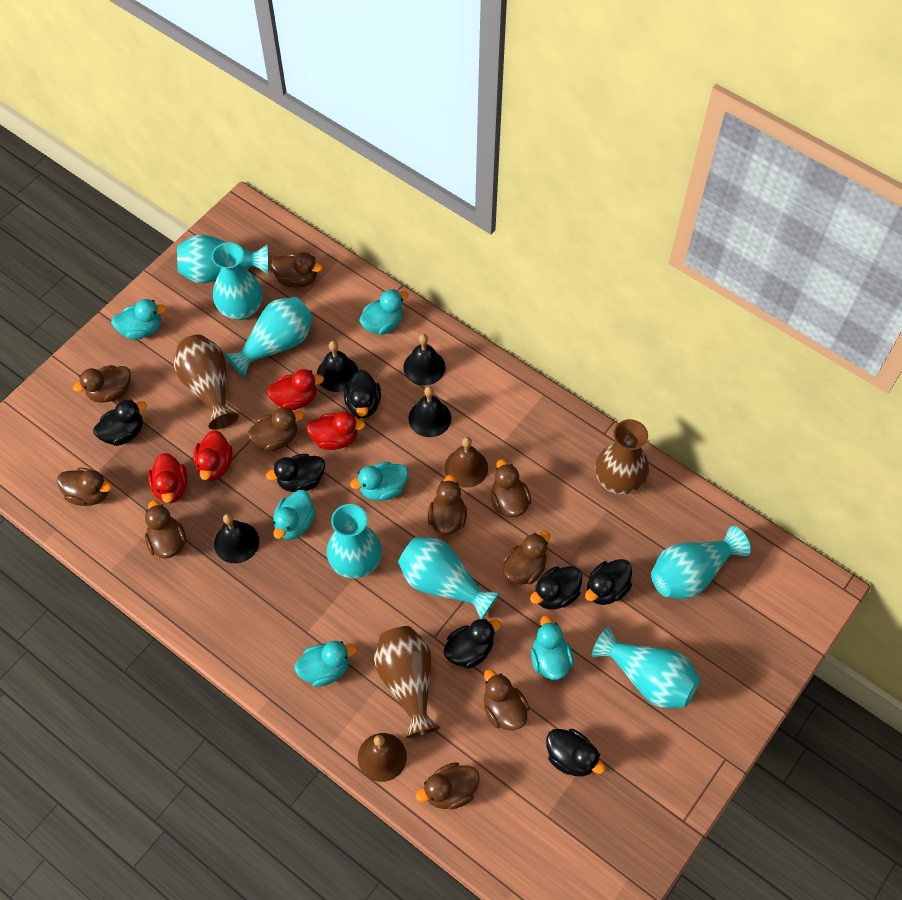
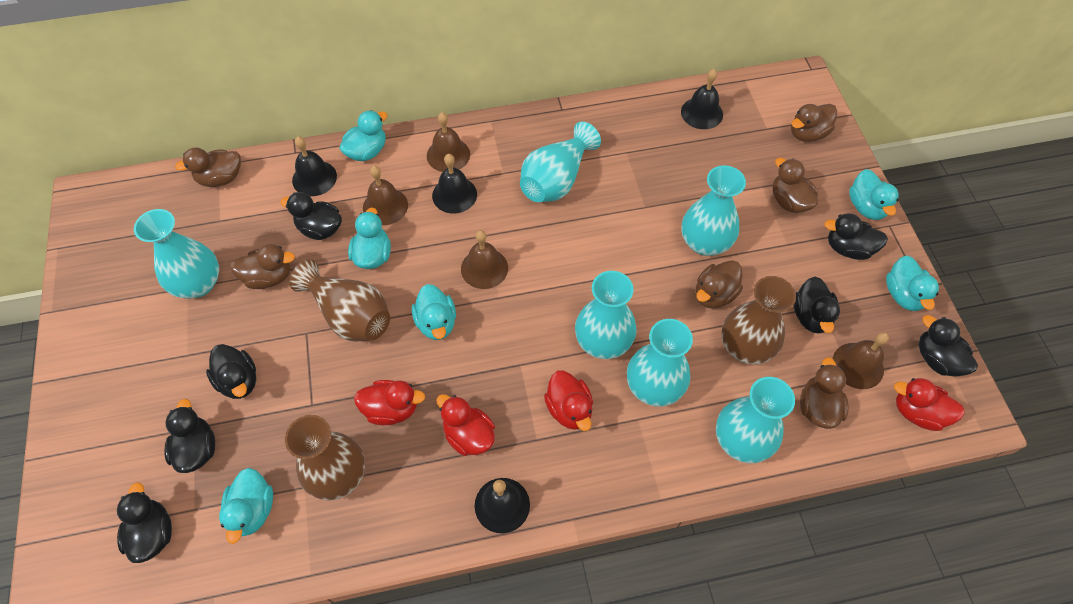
brown bell: 2 -> 4
brown duck: 10 -> 6
turquoise vase: 7 -> 6

